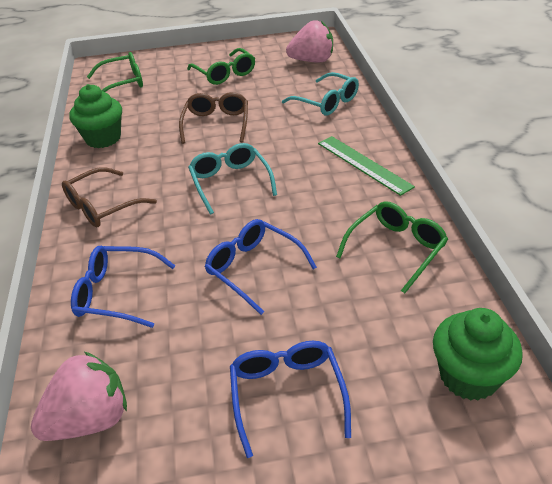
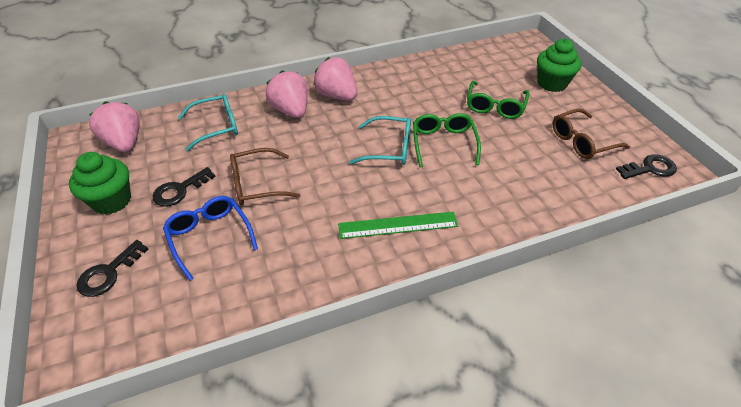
black key: 0 -> 3
blue glasses: 3 -> 1
green glasses: 3 -> 2
pink strawberry: 2 -> 3

